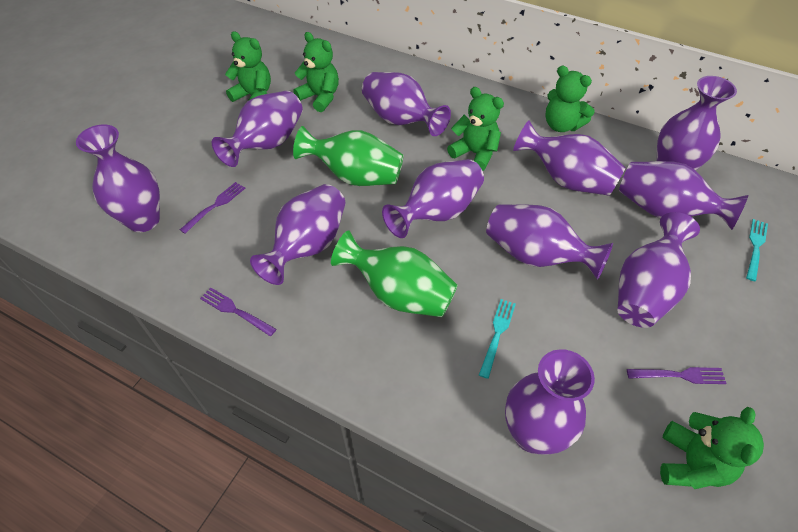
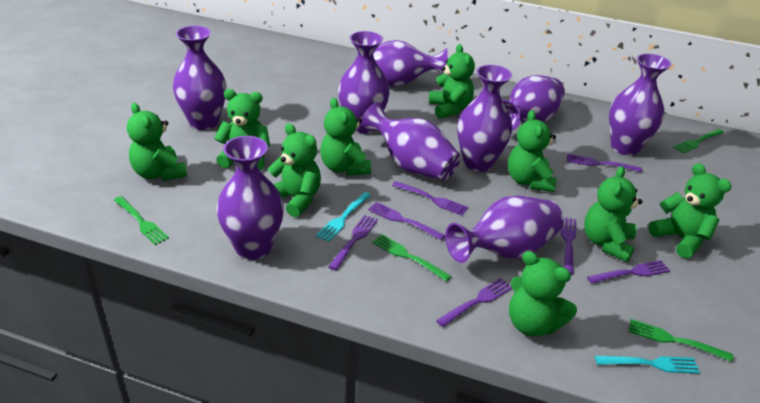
green fork: 0 -> 4
green teddy bear: 5 -> 9
green vase: 2 -> 0
purple fork: 3 -> 7
purple vase: 11 -> 9

